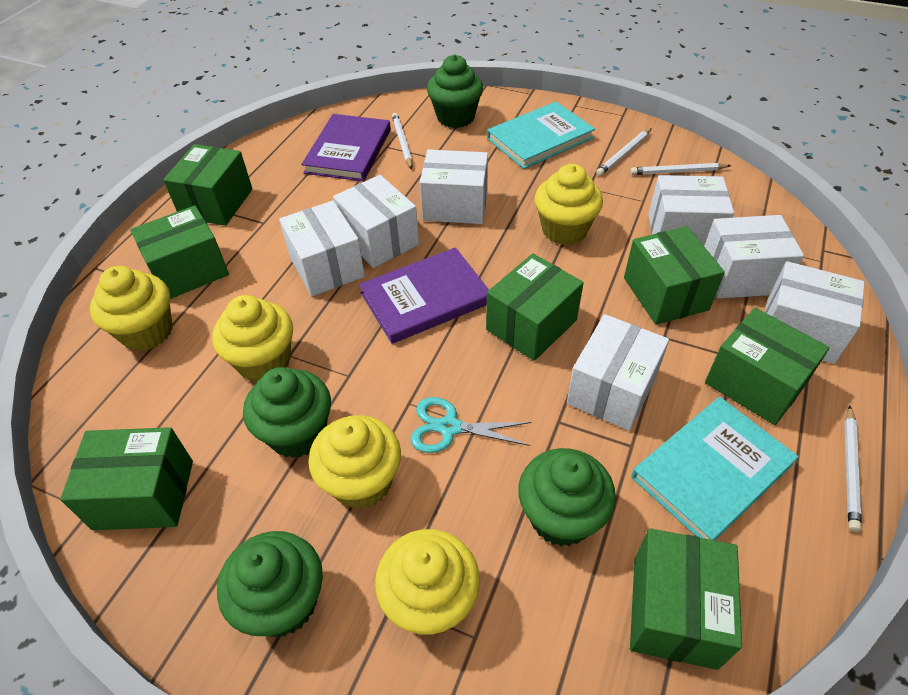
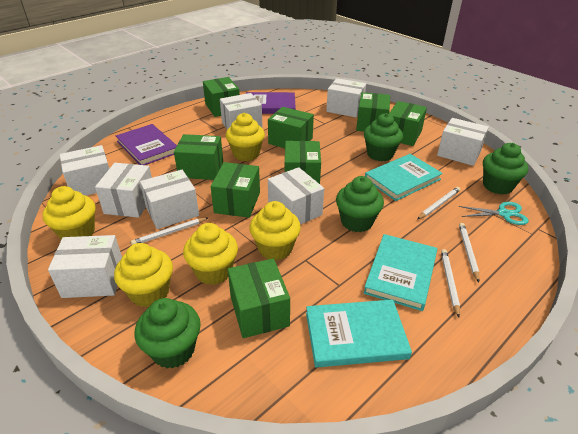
green box: 7 -> 8
turquoise book: 2 -> 3
white box: 7 -> 8

